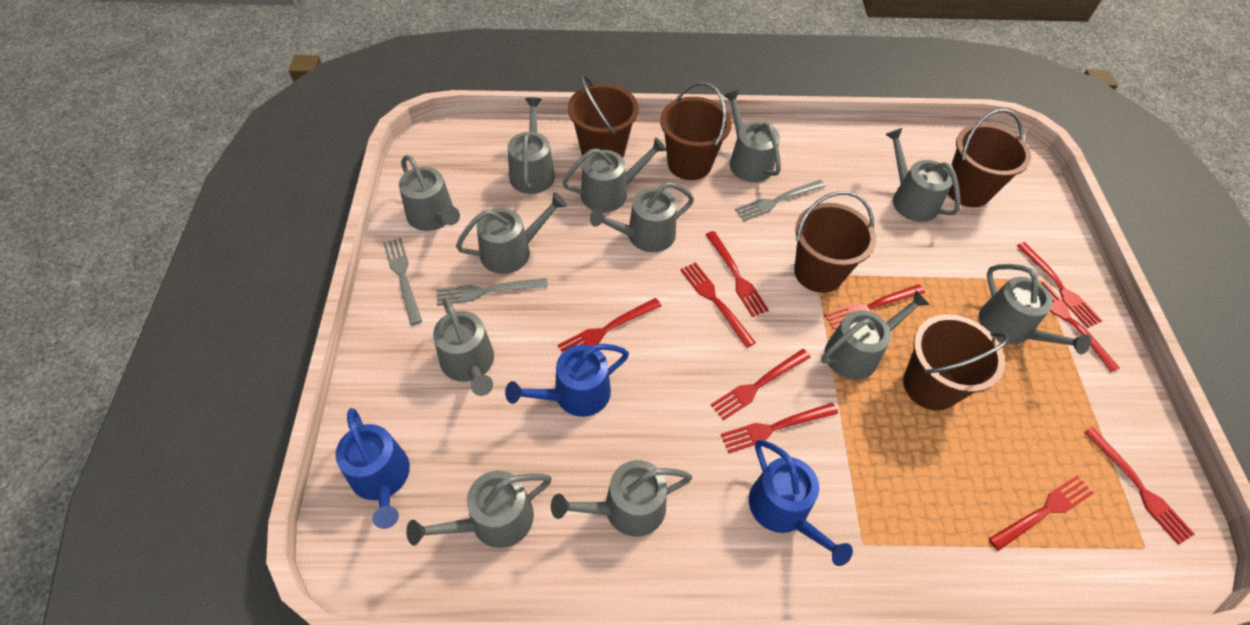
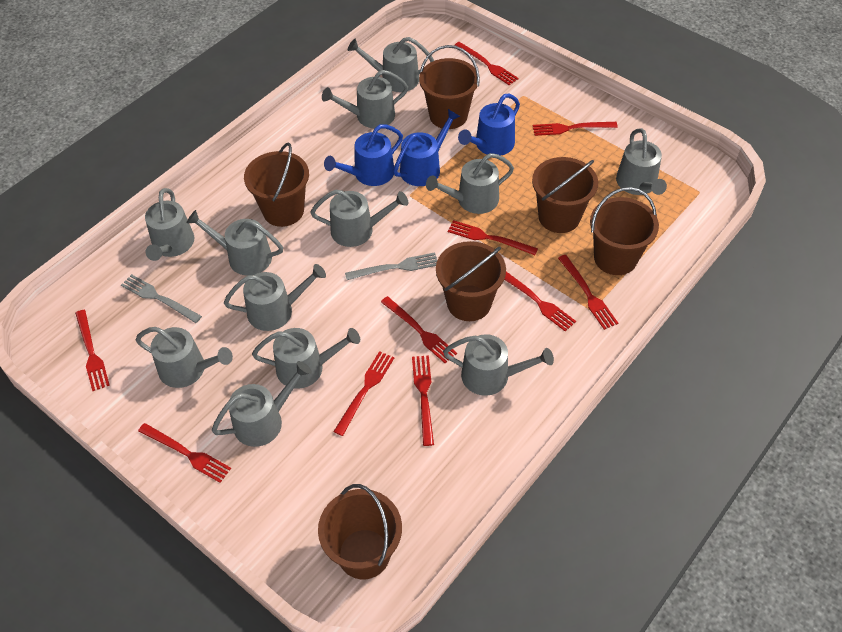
brown bucket: 5 -> 6
grey fork: 3 -> 2

